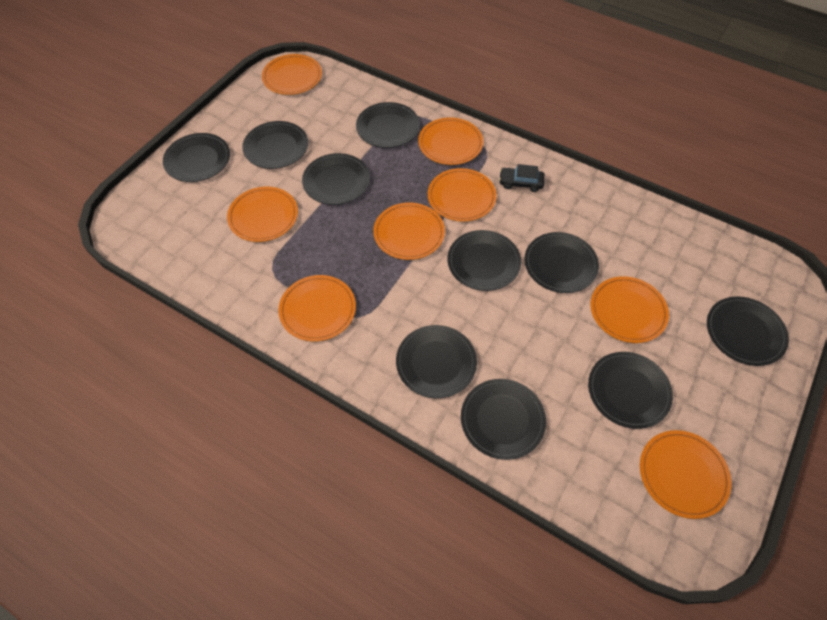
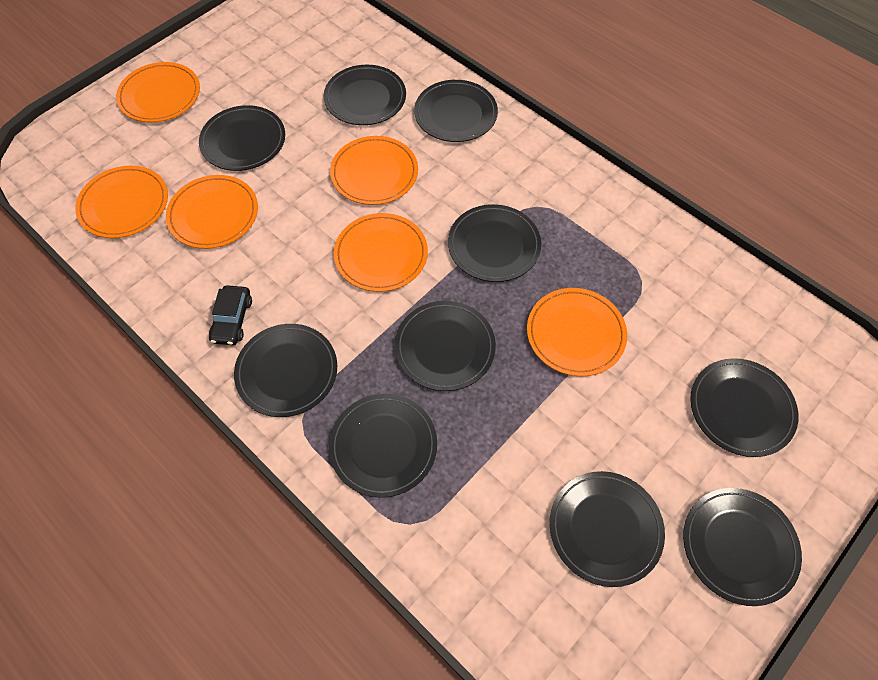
orange plate: 8 -> 6

